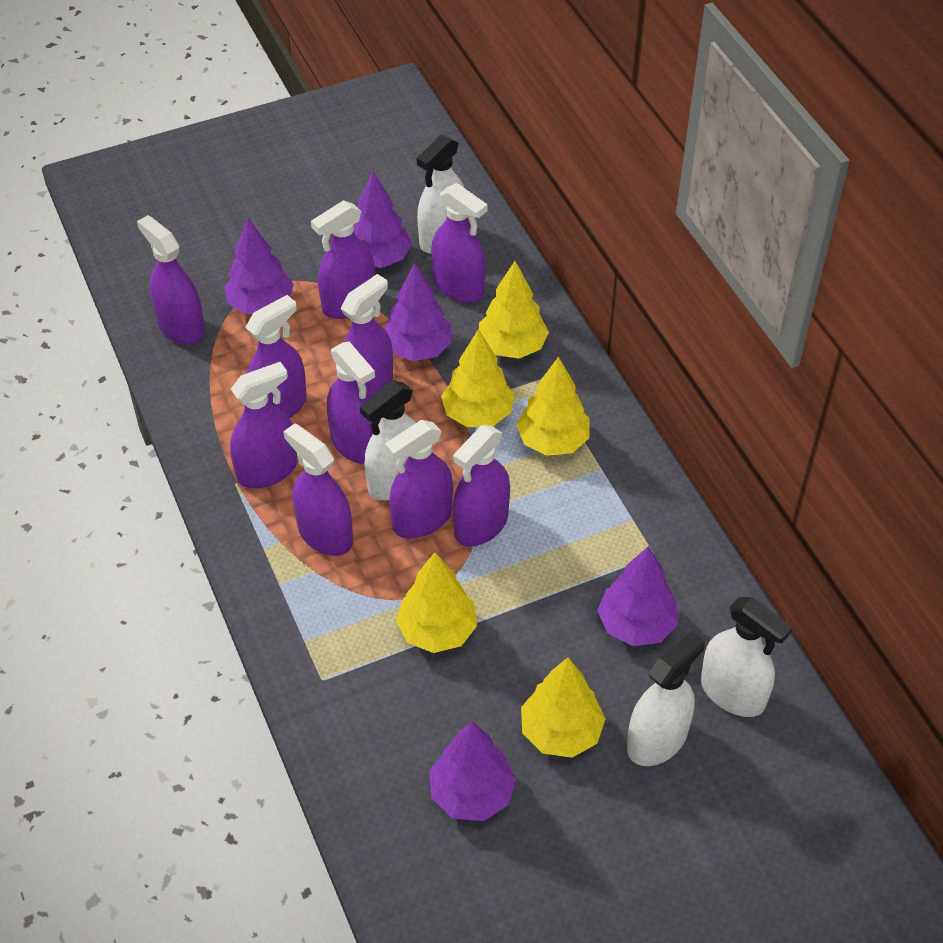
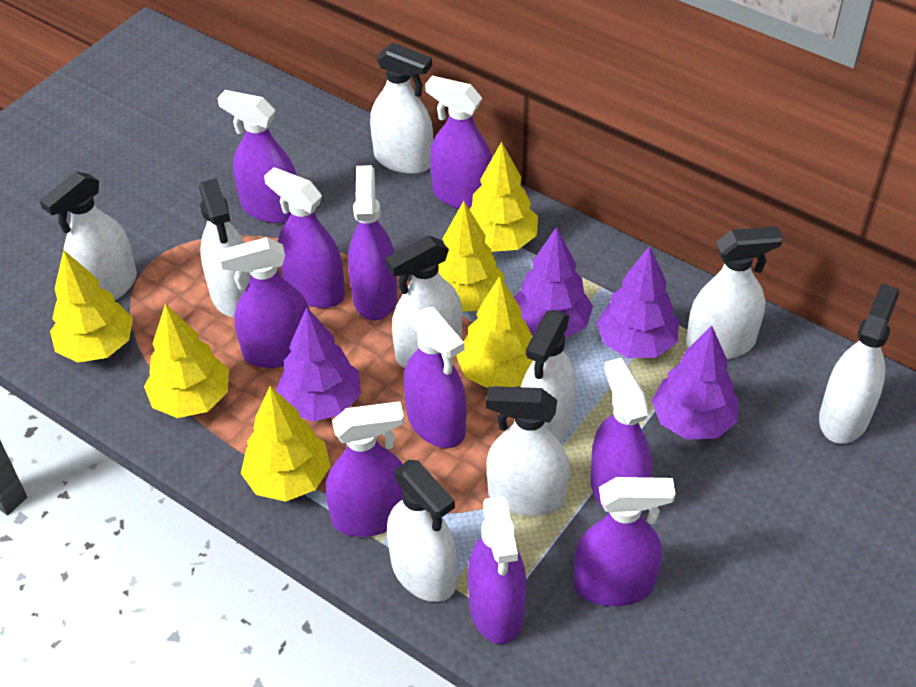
purple tree: 5 -> 4
white spray bottle: 4 -> 9
yellow tree: 5 -> 6

